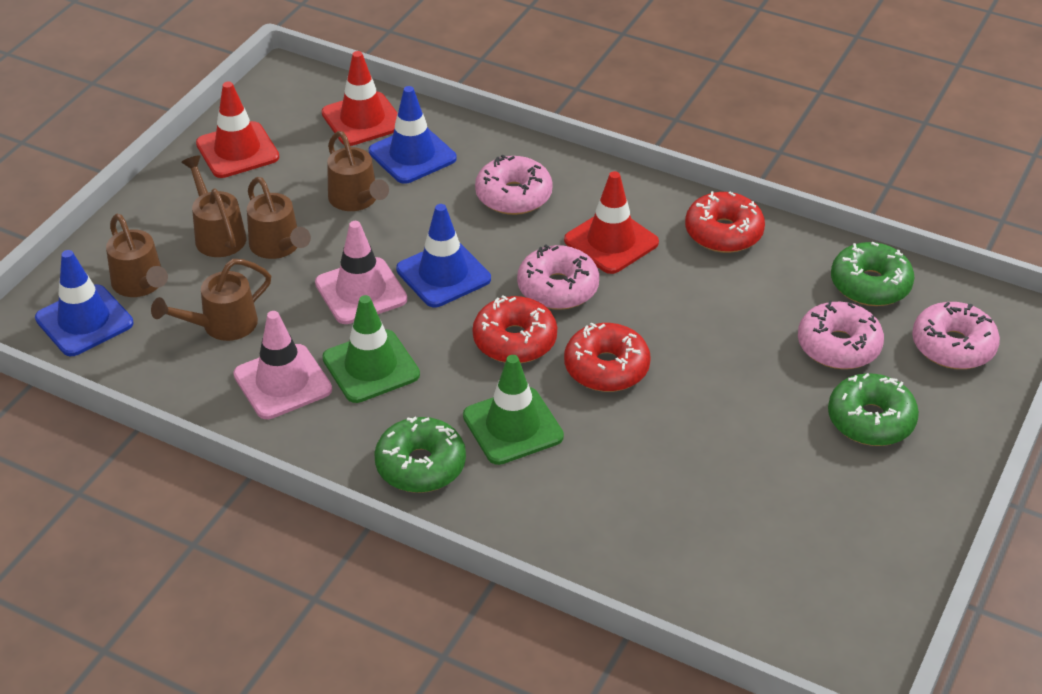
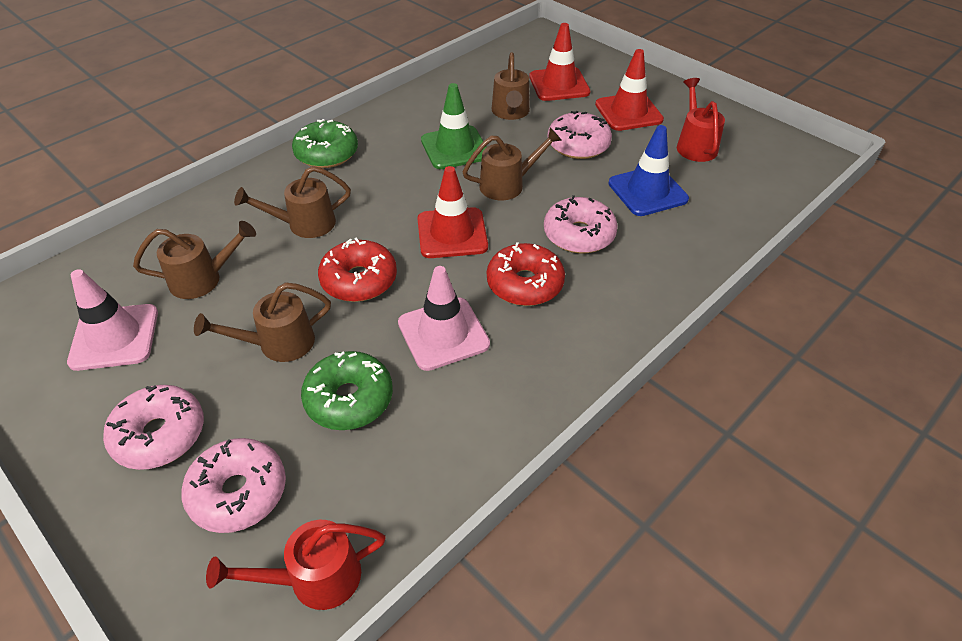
blue traffic cone: 3 -> 1
green donut: 3 -> 2
green traffic cone: 2 -> 1
red donut: 3 -> 2
red watering can: 0 -> 2

